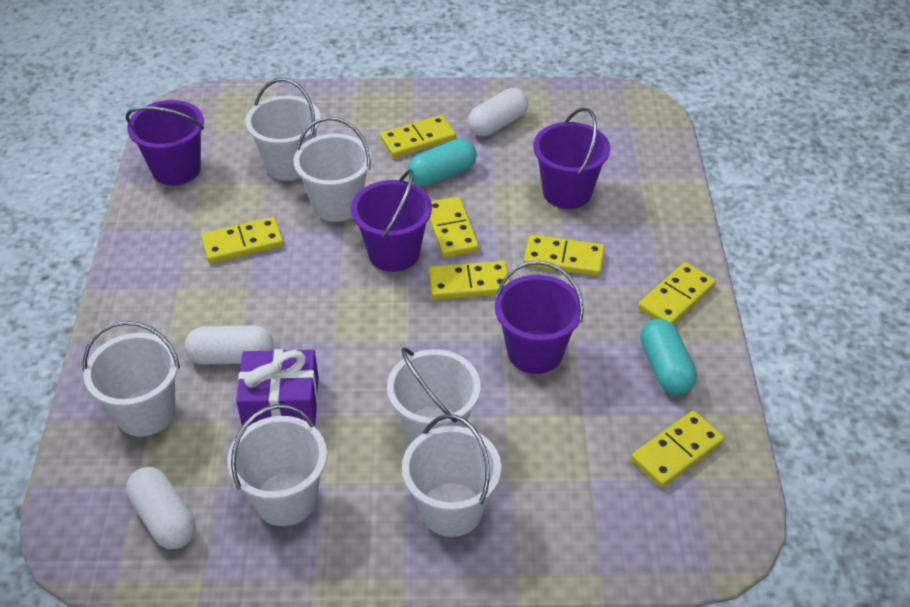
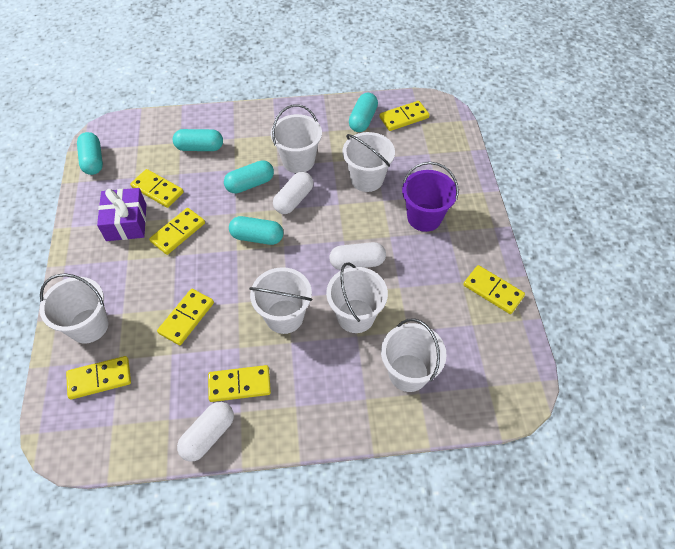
purple bucket: 4 -> 1
turquoise capsule: 2 -> 5

